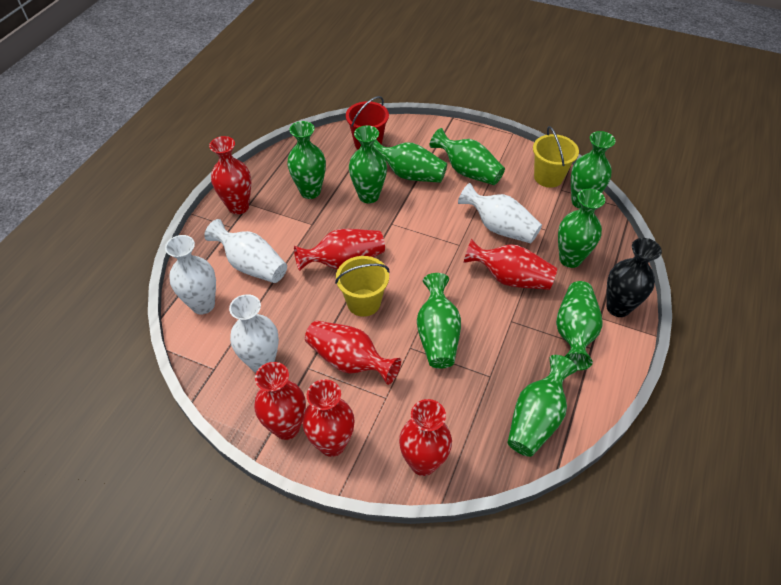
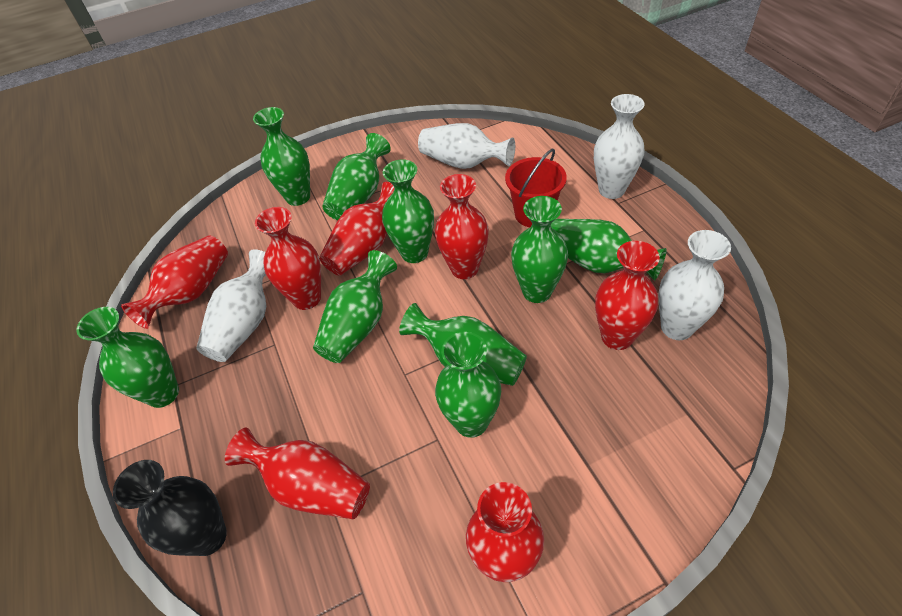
yellow bucket: 2 -> 0

